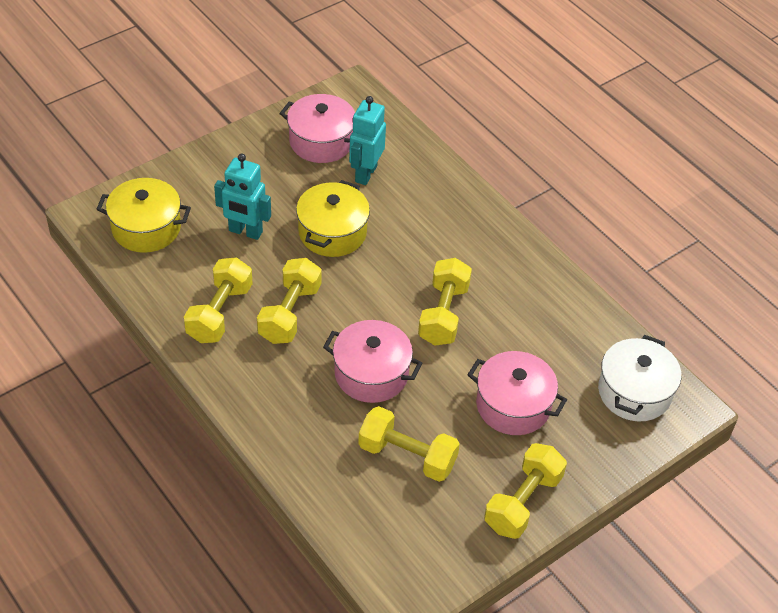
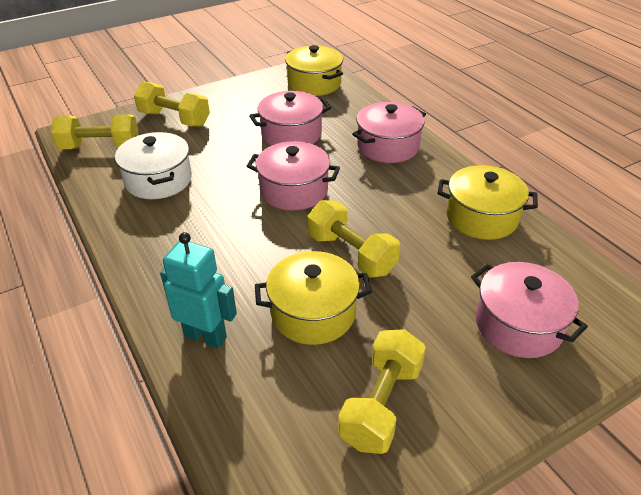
pink pot: 3 -> 4
turquoise robot: 2 -> 1
yellow dumbbell: 5 -> 4
yellow pot: 2 -> 3

